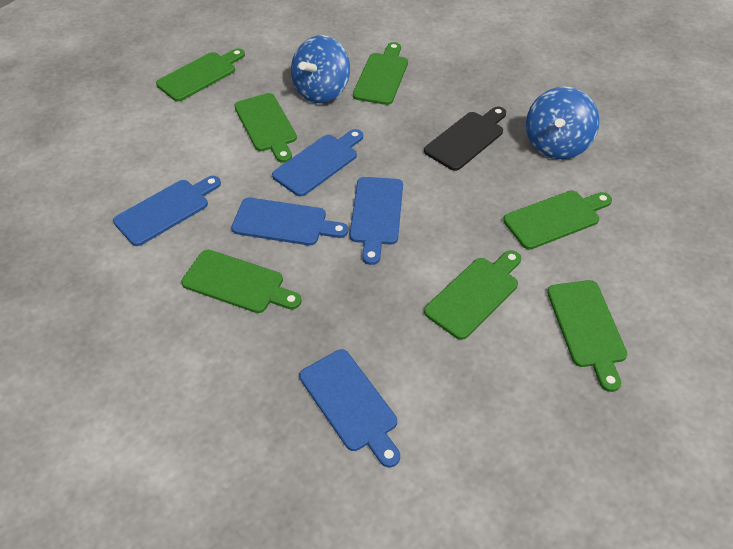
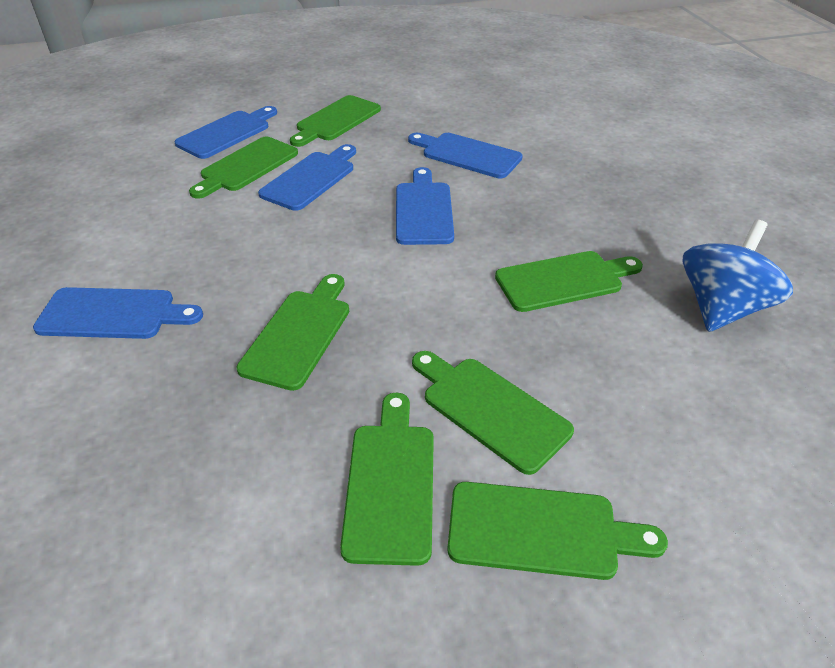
black cutting board: 1 -> 0
blue spinning top: 2 -> 1

